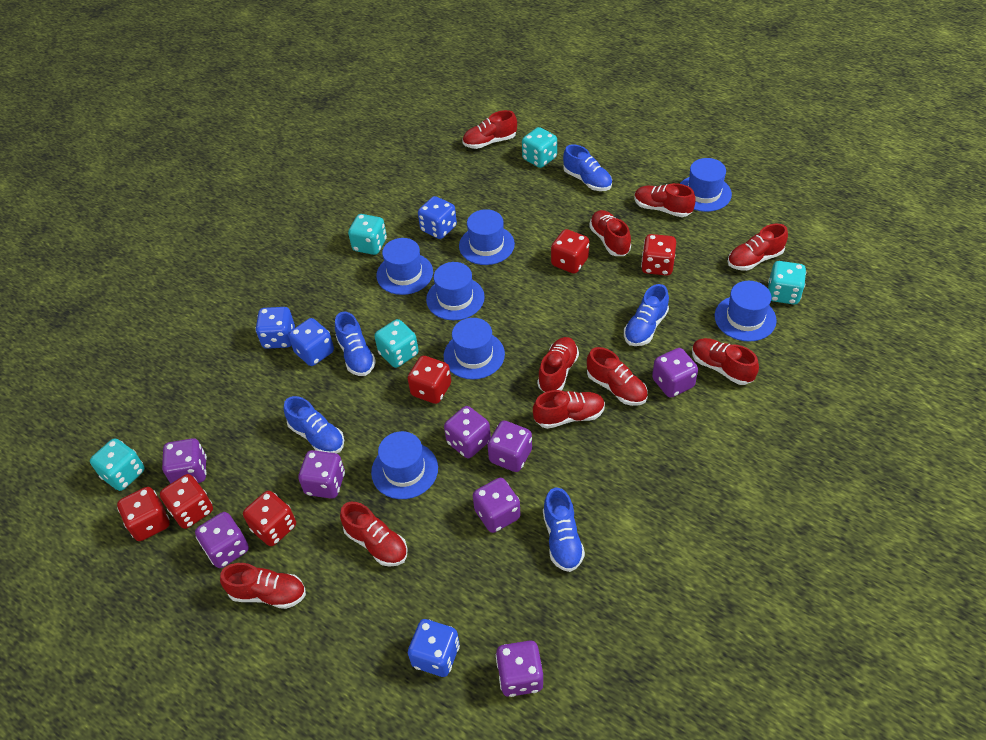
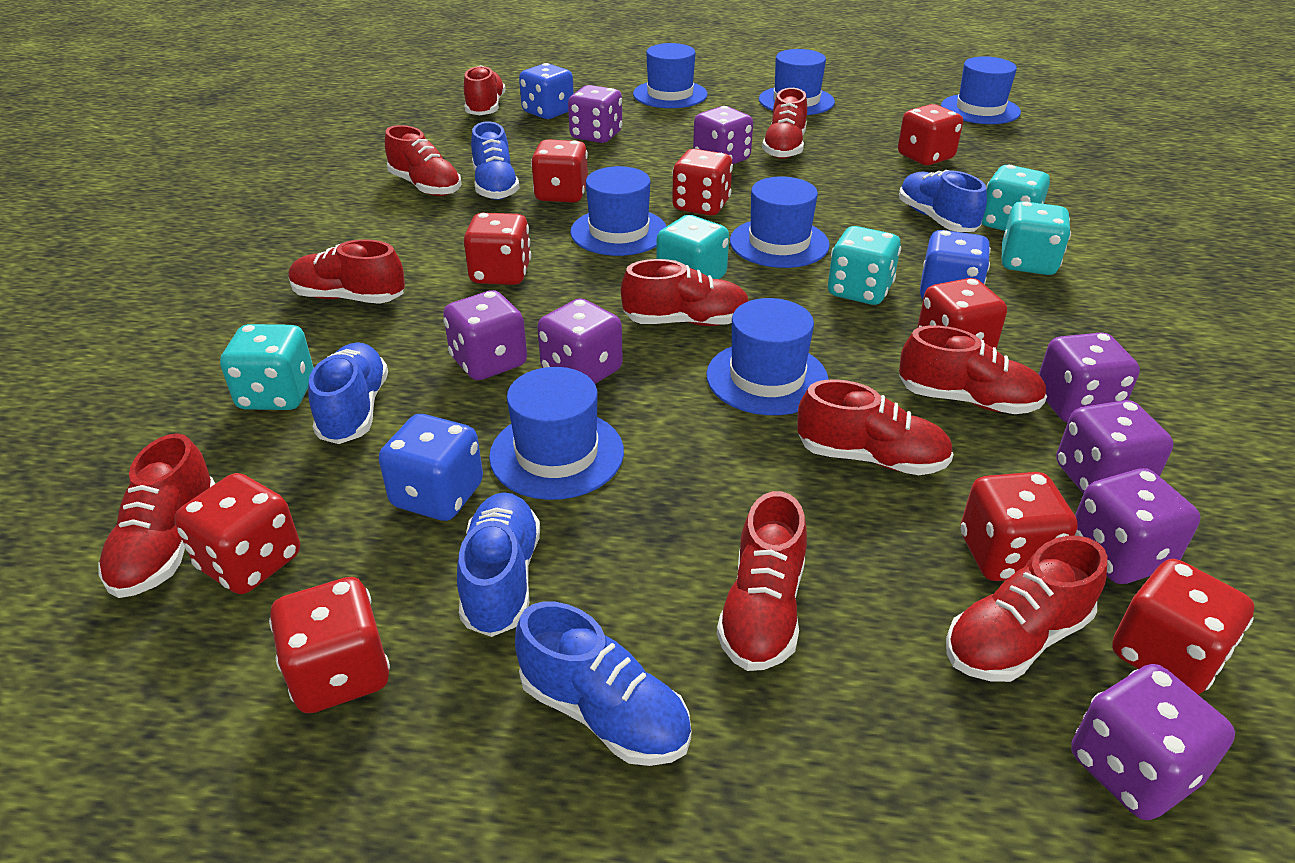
blue dice: 4 -> 3
red dice: 6 -> 9

